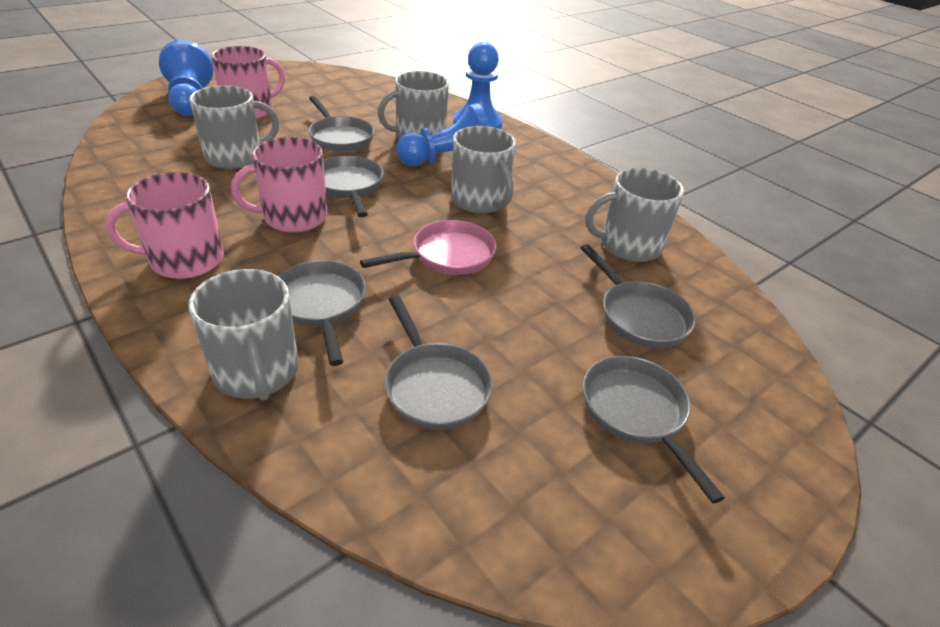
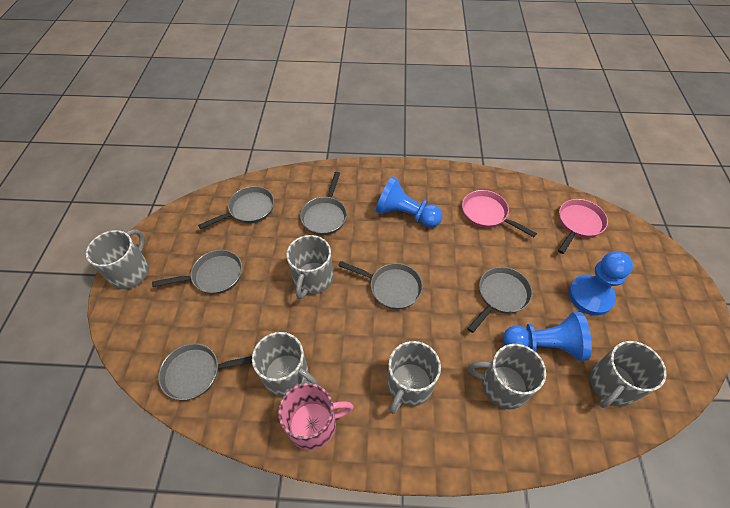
grey mug: 5 -> 6
pink mug: 3 -> 1
pink pan: 1 -> 2

